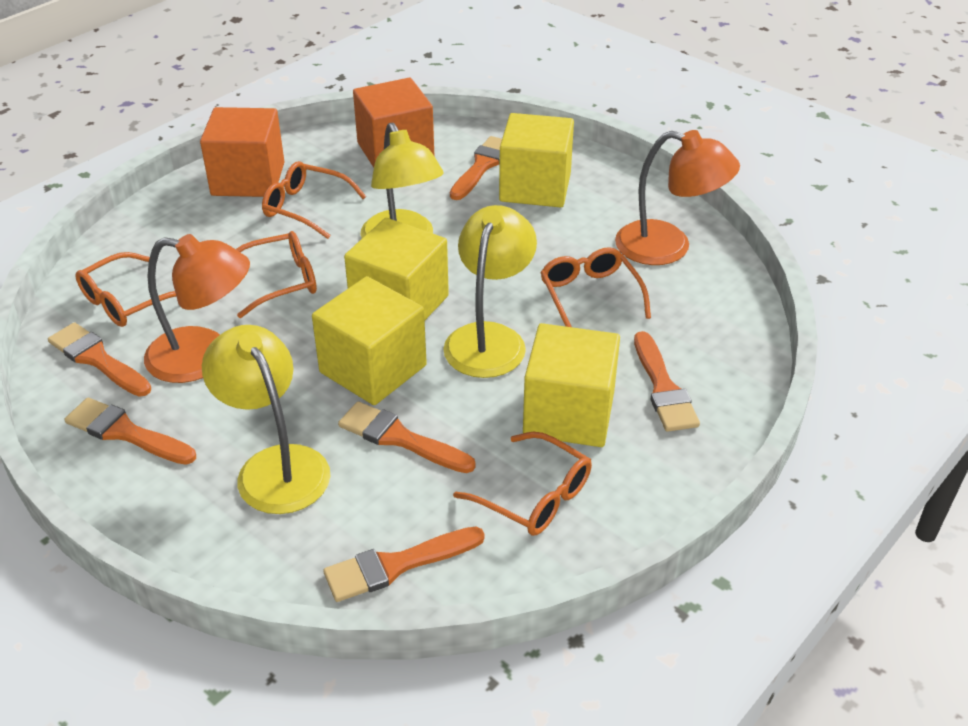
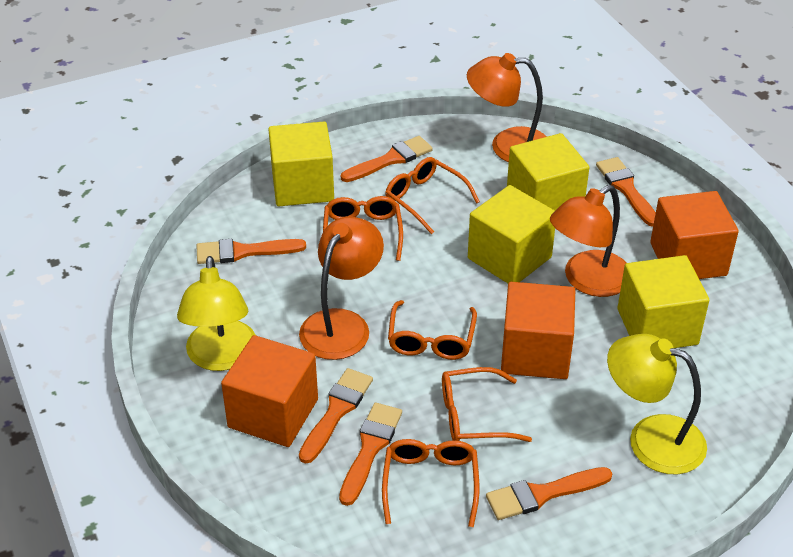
orange cube: 2 -> 3
orange lamp: 2 -> 3
yellow lamp: 3 -> 2

